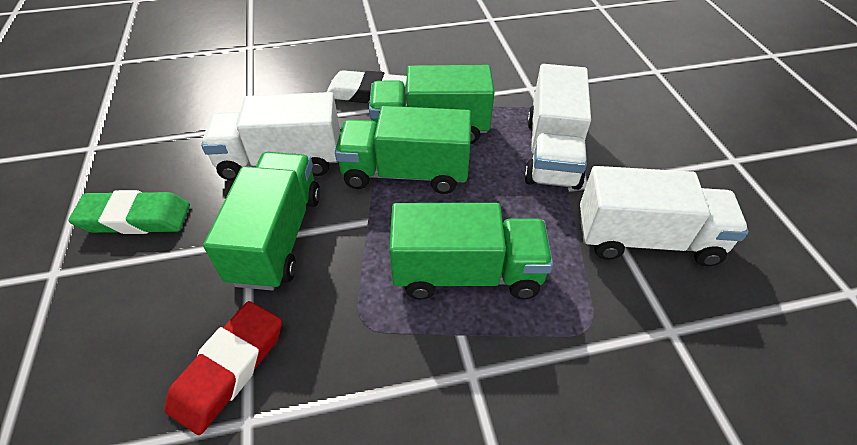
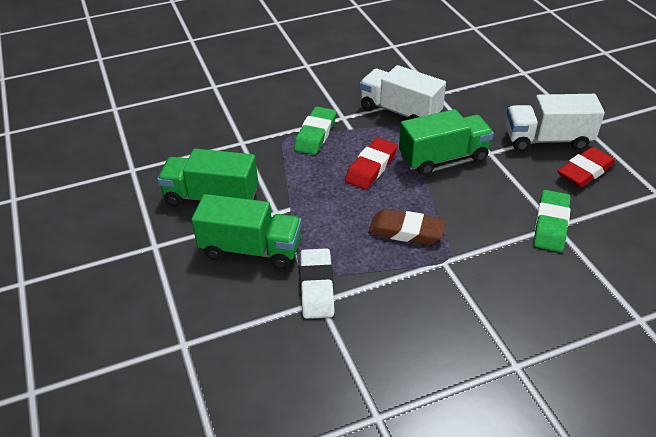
brown eraser: 0 -> 1
green eraser: 1 -> 2
green truck: 4 -> 3
red eraser: 1 -> 2
white truck: 3 -> 2

